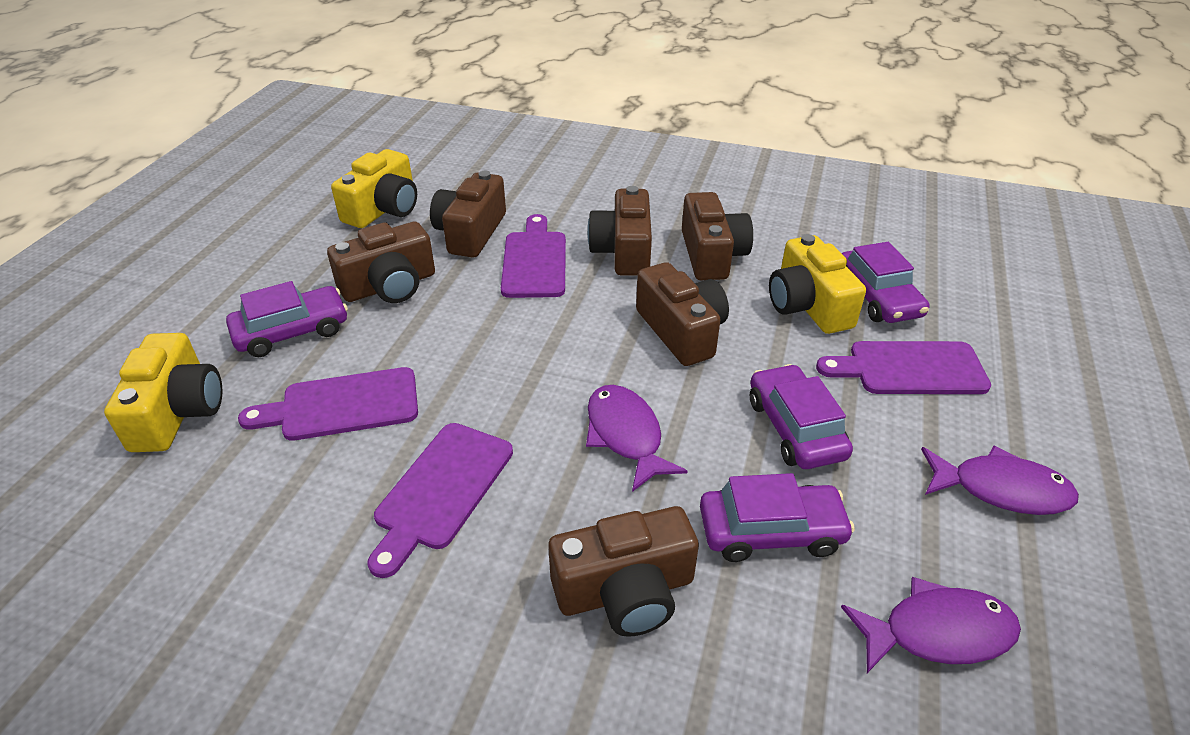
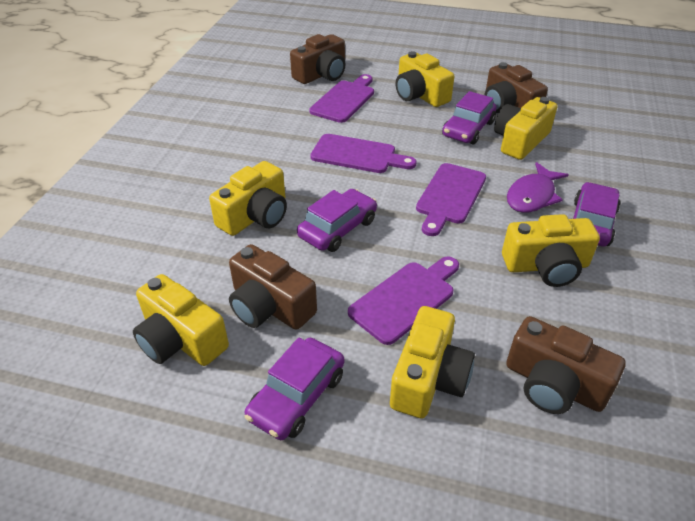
brown camera: 6 -> 4
purple fish: 3 -> 1
yellow camera: 3 -> 6

